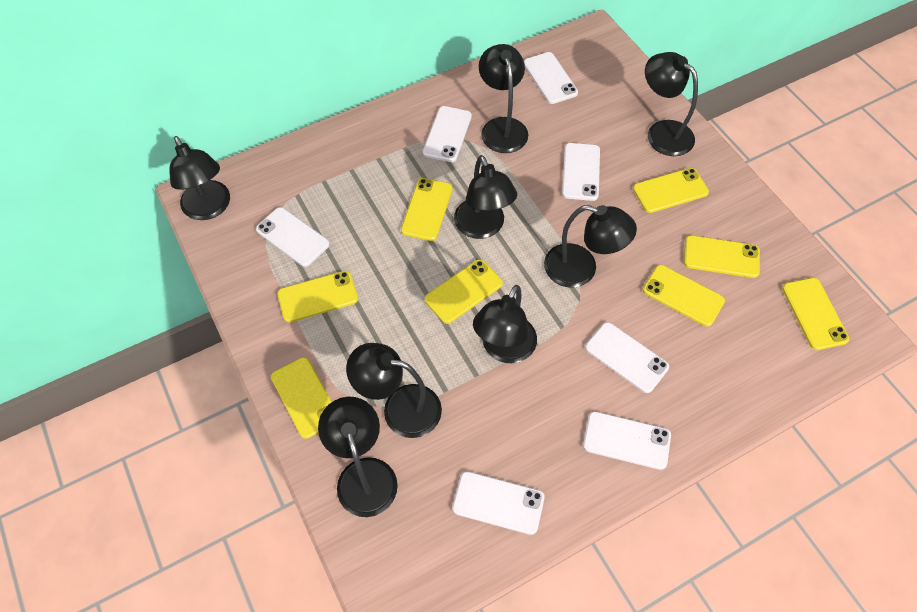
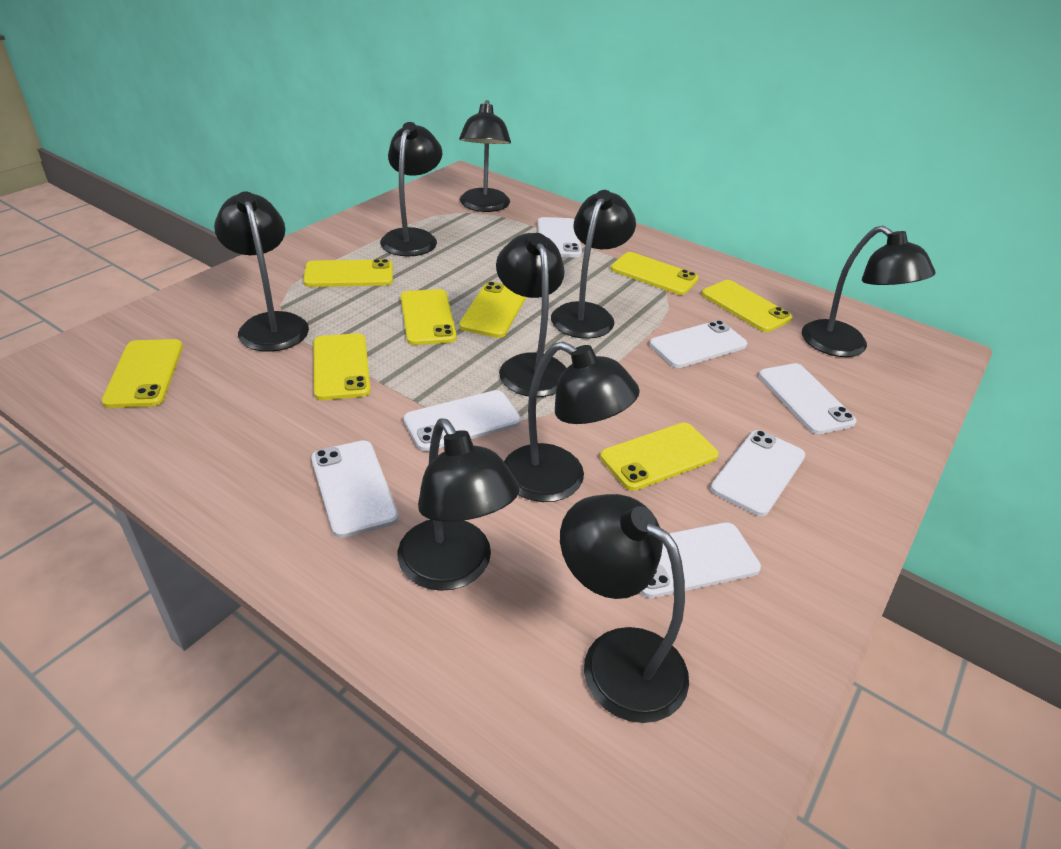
black lamp: 8 -> 9

